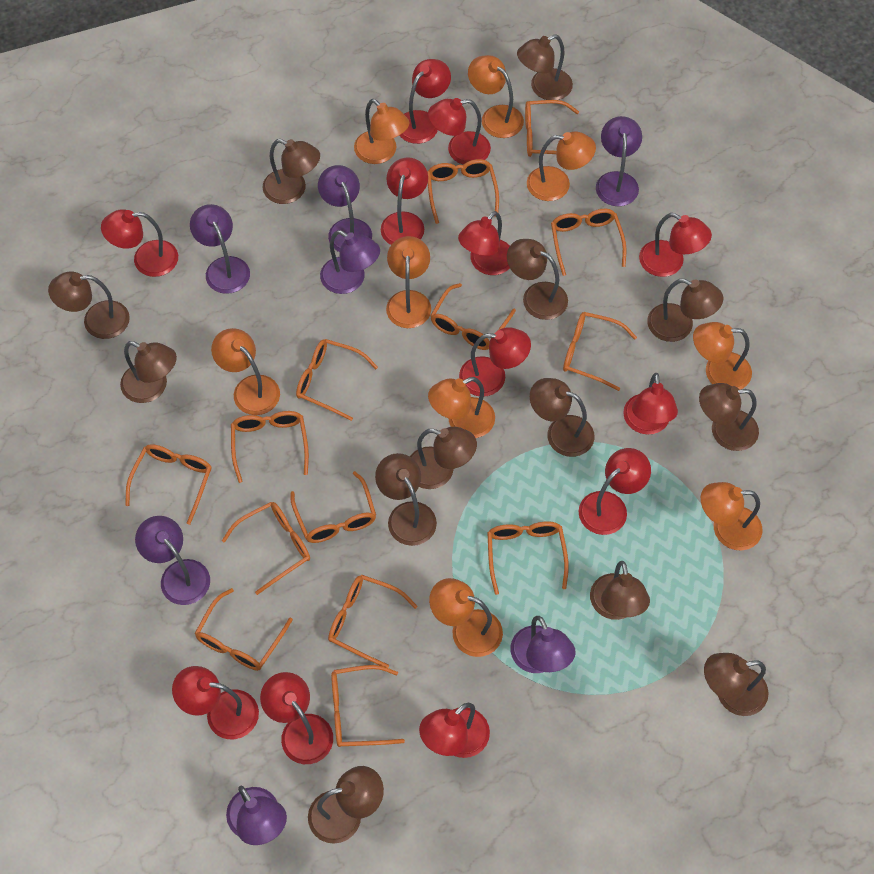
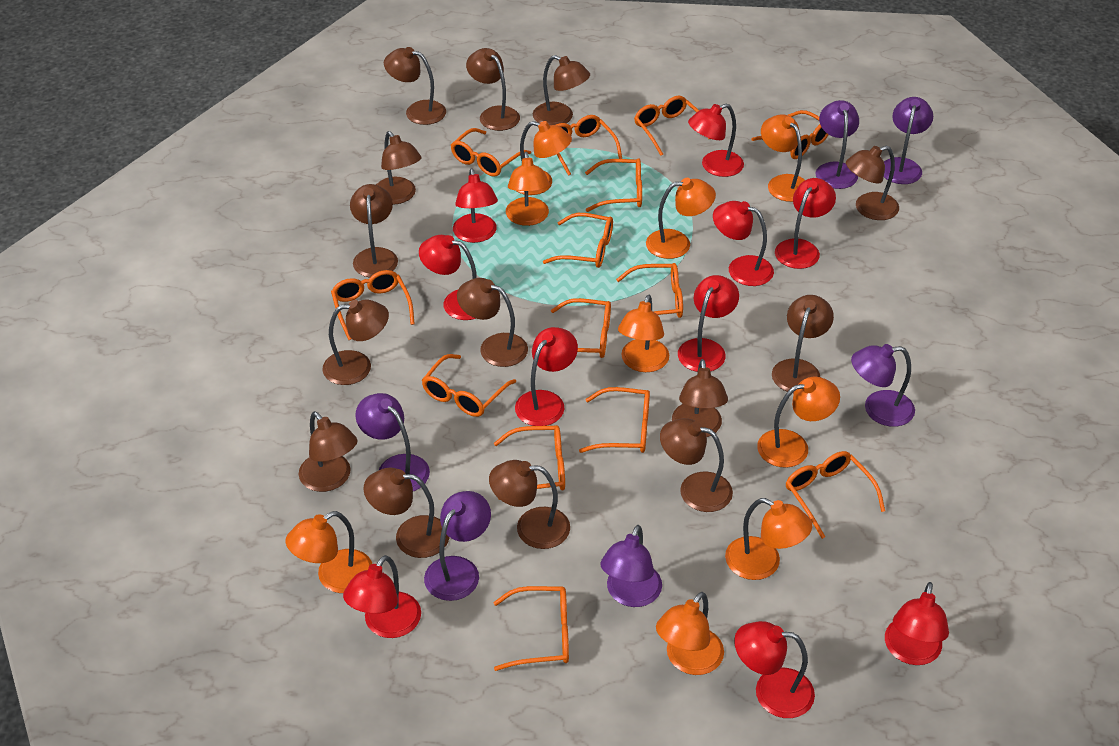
brown lamp: 13 -> 14
purple lamp: 7 -> 6
red lamp: 12 -> 10

